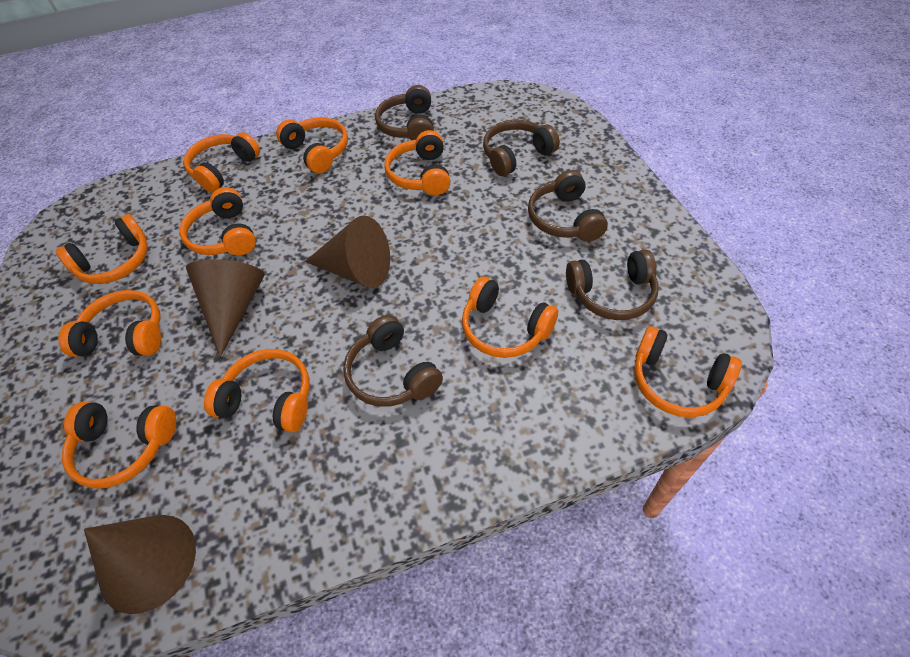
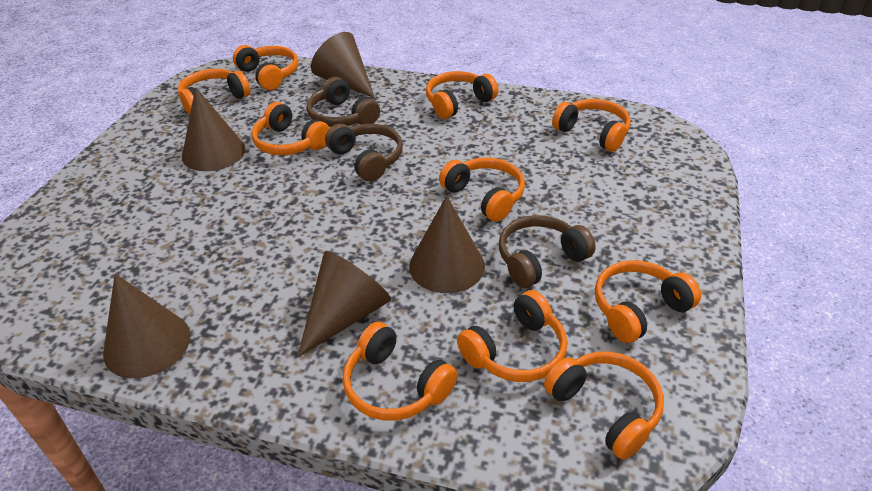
brown cone: 3 -> 5
brown headphones: 5 -> 3

